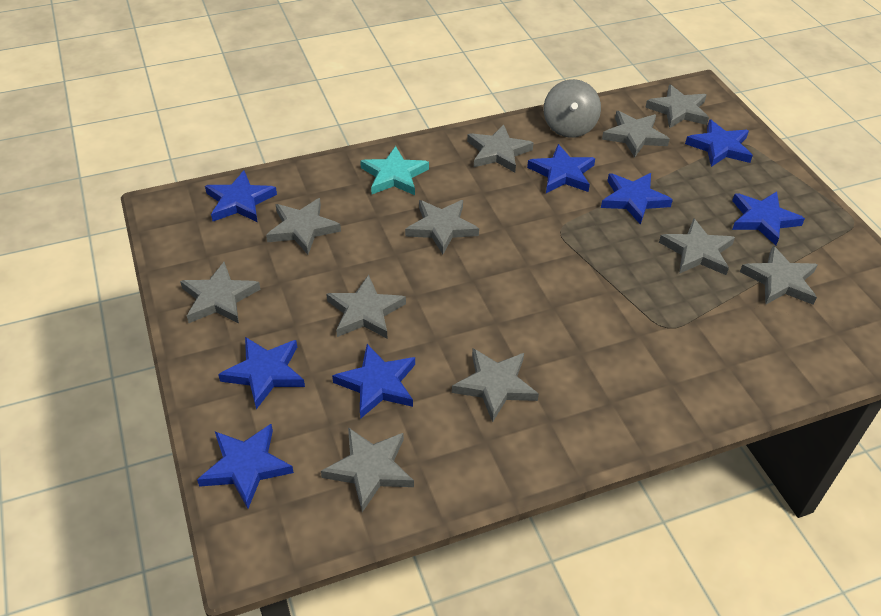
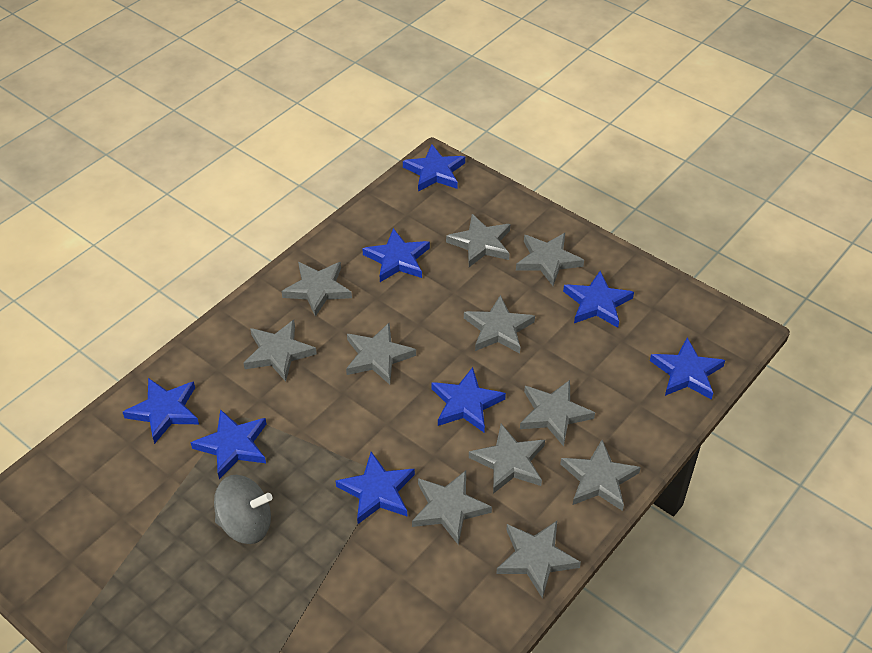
turquoise star: 1 -> 0

